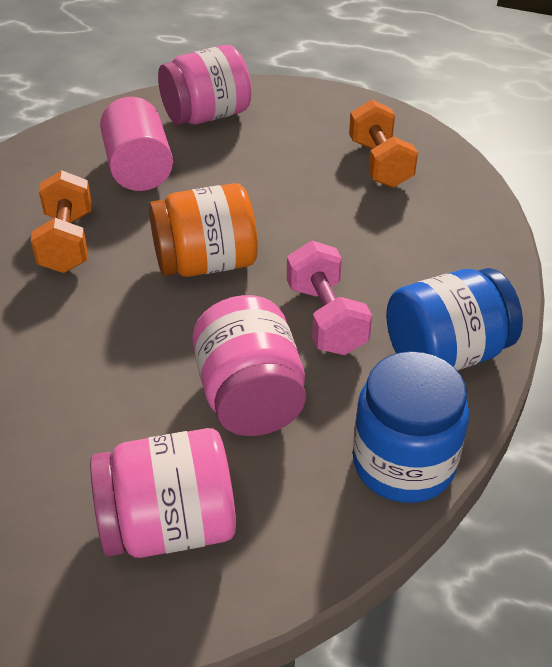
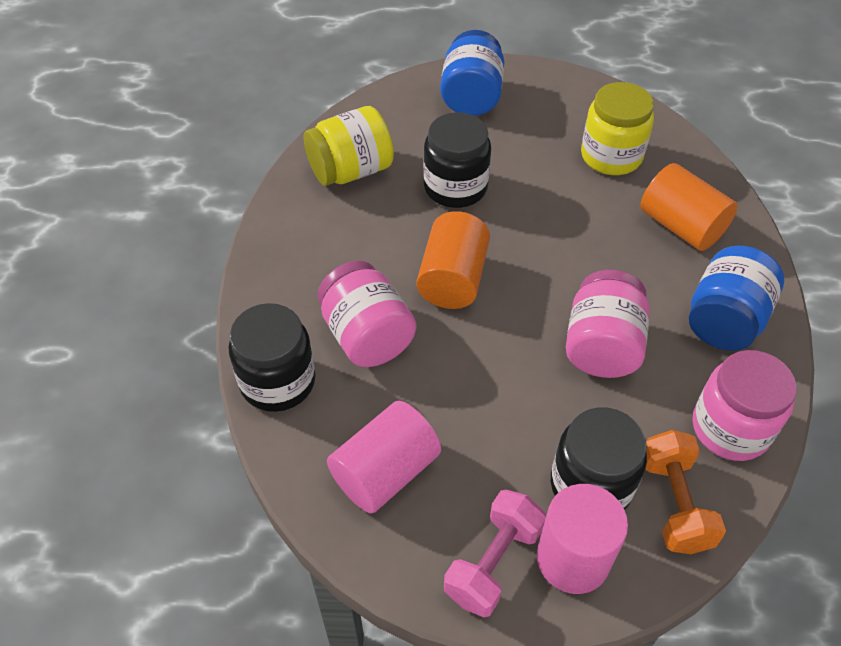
black jar: 0 -> 3
orange cylinder: 0 -> 2
orange dumbbell: 2 -> 1
orange jar: 1 -> 0
pink cylinder: 1 -> 2
yellow jar: 0 -> 2

